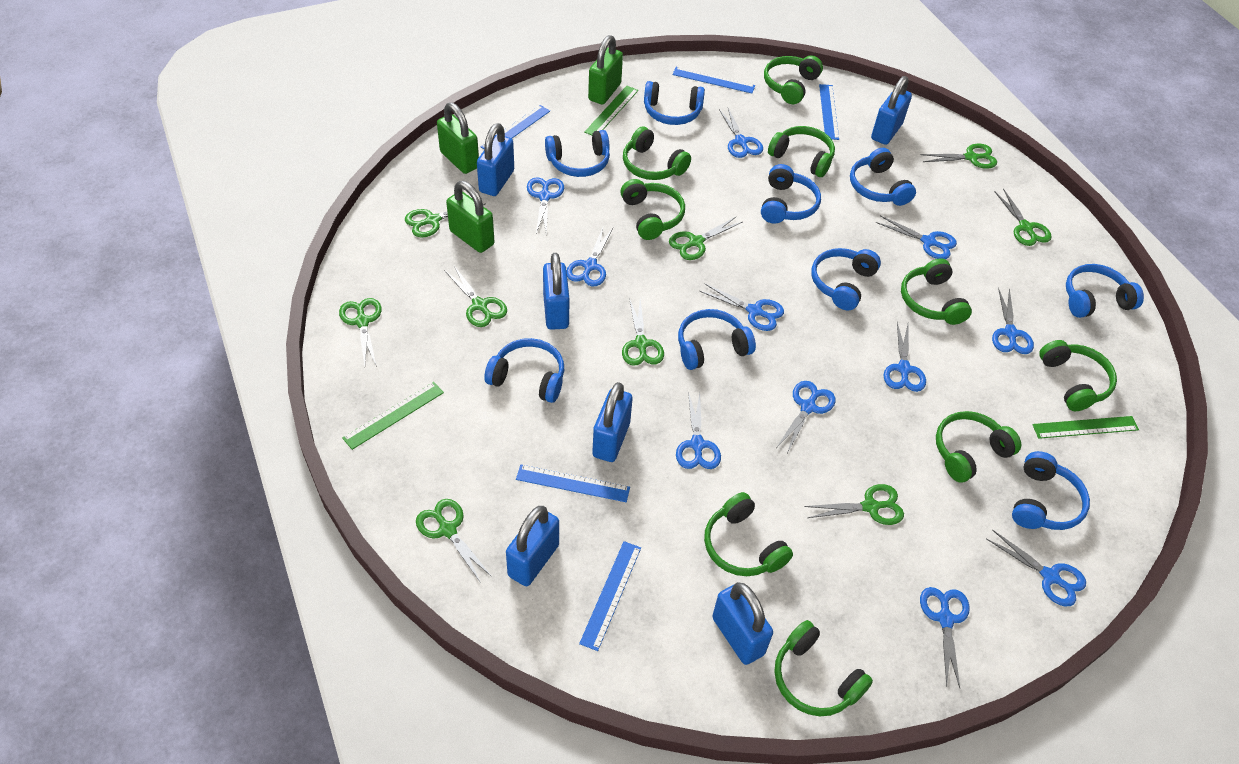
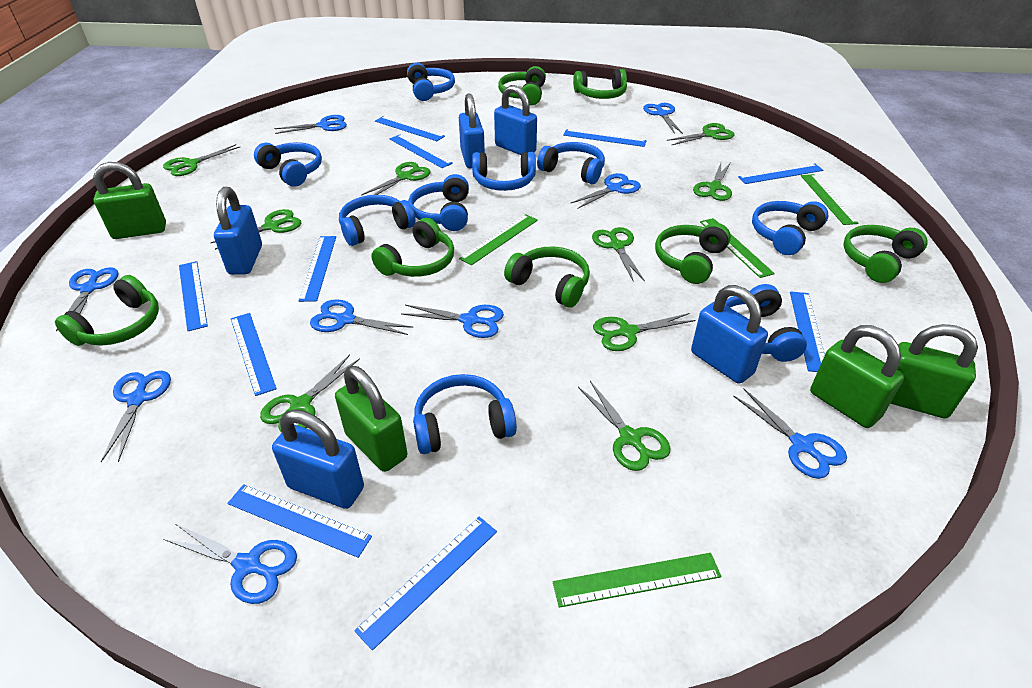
blue padlock: 6 -> 5
blue ruler: 5 -> 10
blue scissors: 11 -> 9
green headphones: 9 -> 7
green padlock: 3 -> 4
green ruler: 3 -> 4

